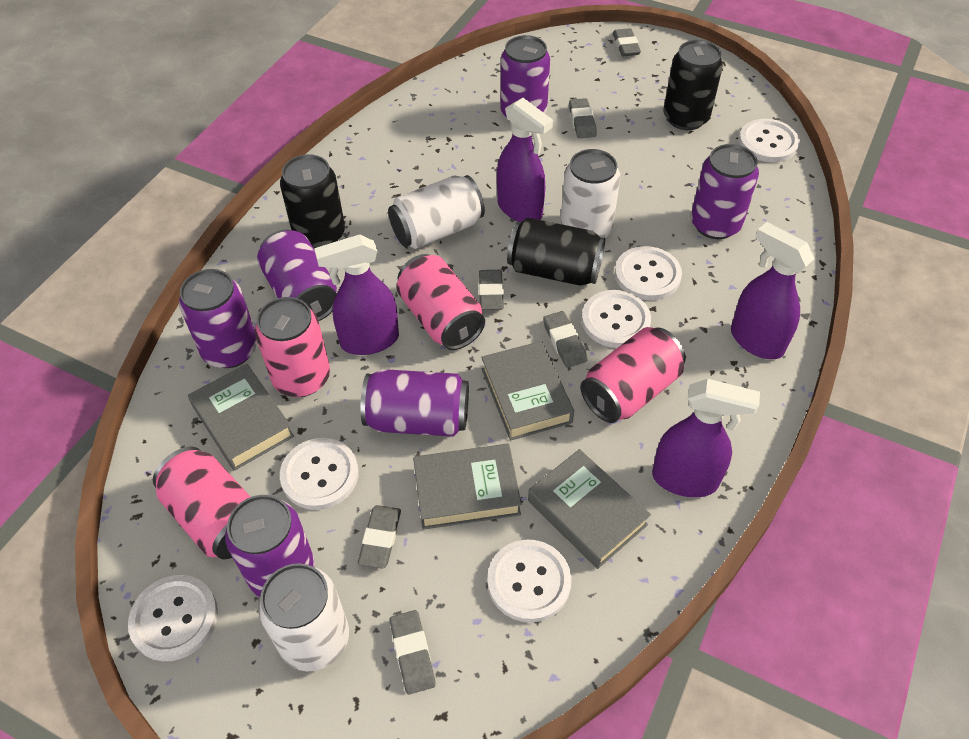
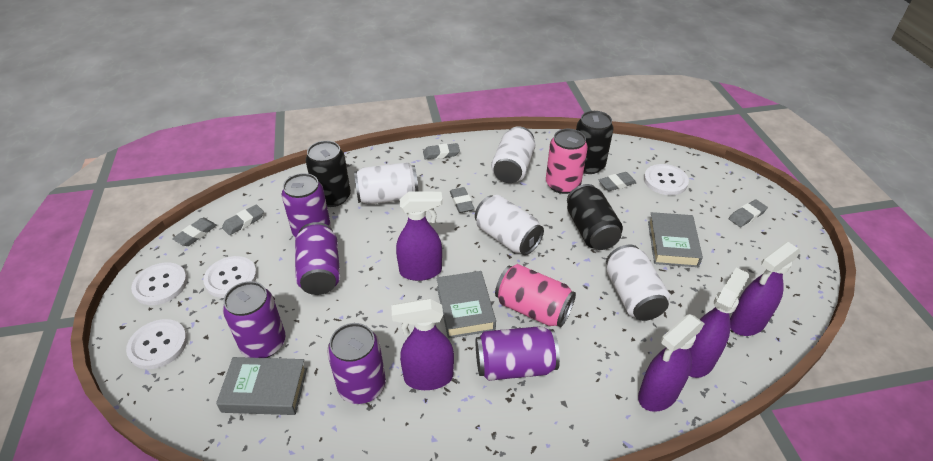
grey book: 4 -> 3
pink can: 4 -> 2
purple can: 6 -> 5
purple spray bottle: 4 -> 5
white button: 6 -> 4
white can: 3 -> 4

